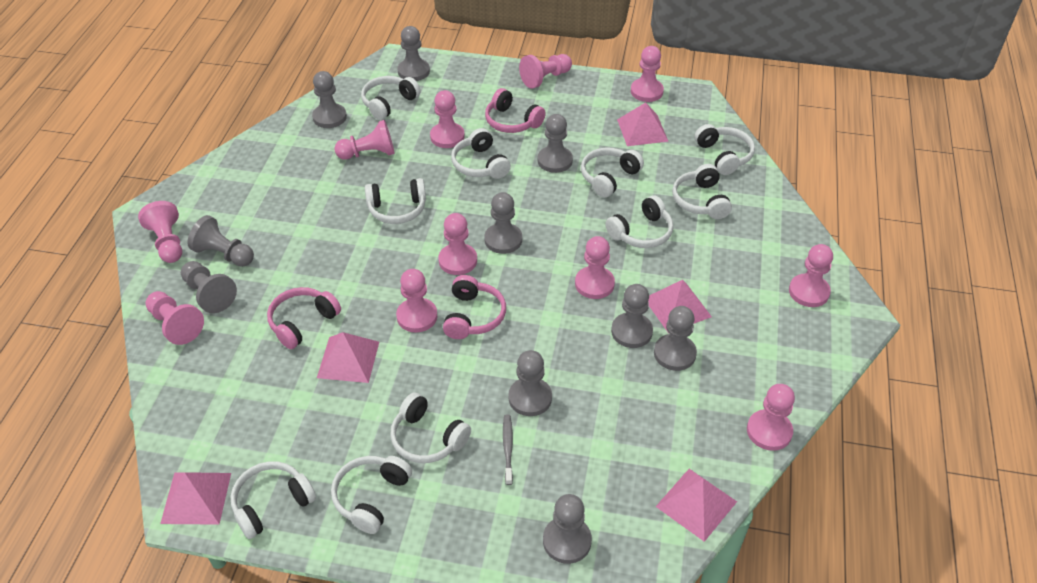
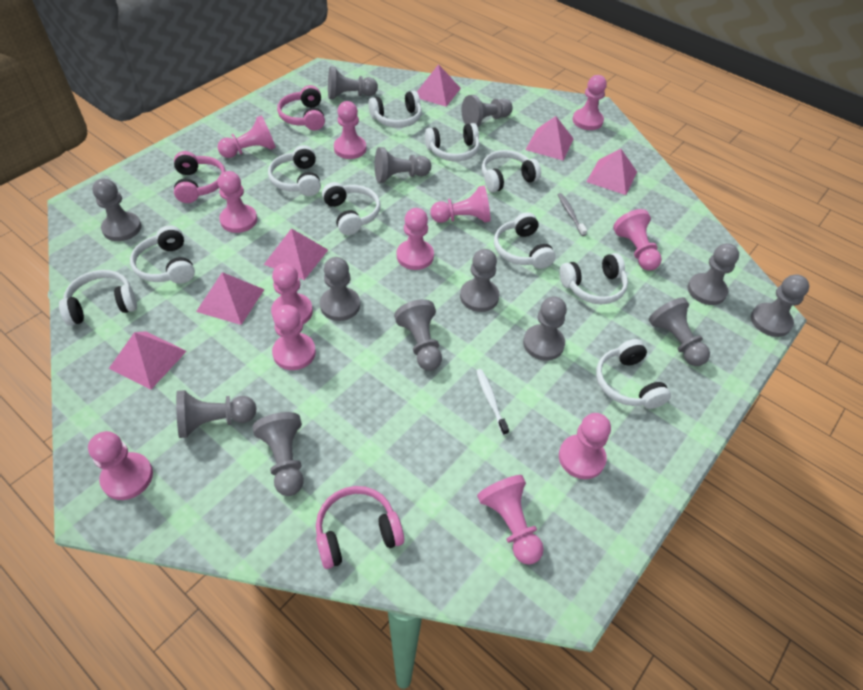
grey pawn: 10 -> 13
pink pawn: 11 -> 12
pink pyramid: 5 -> 6
white toothbrush: 0 -> 1

